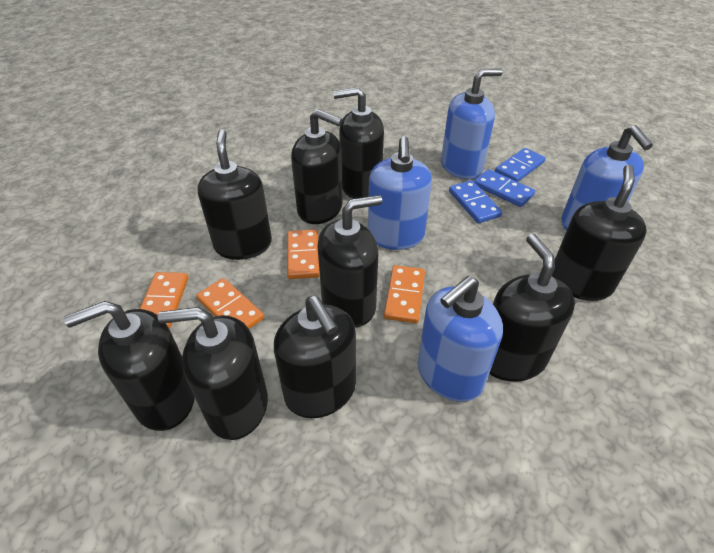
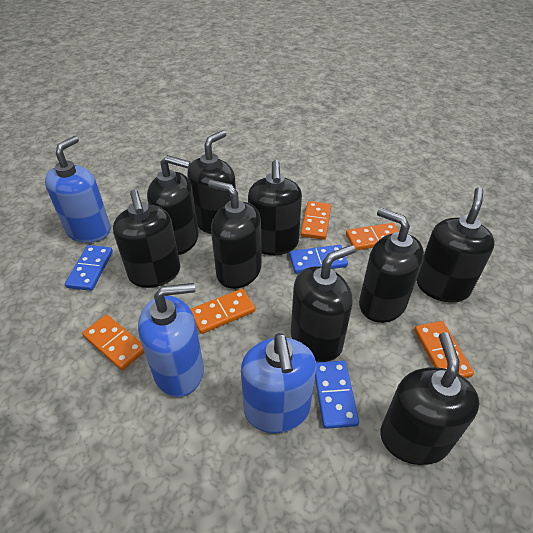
blue soap dispenser: 4 -> 3
orange domino: 4 -> 5

